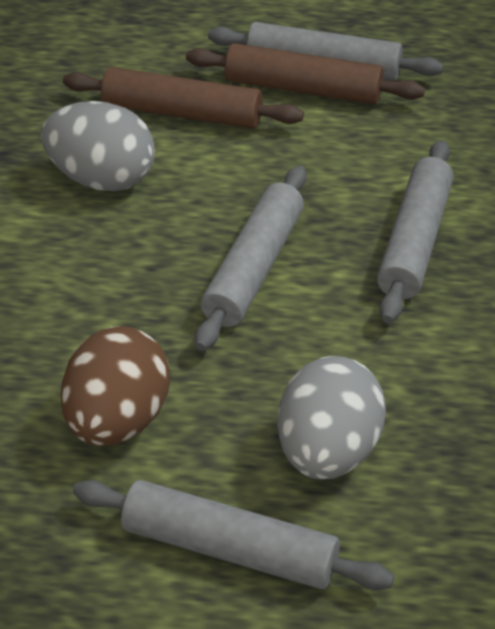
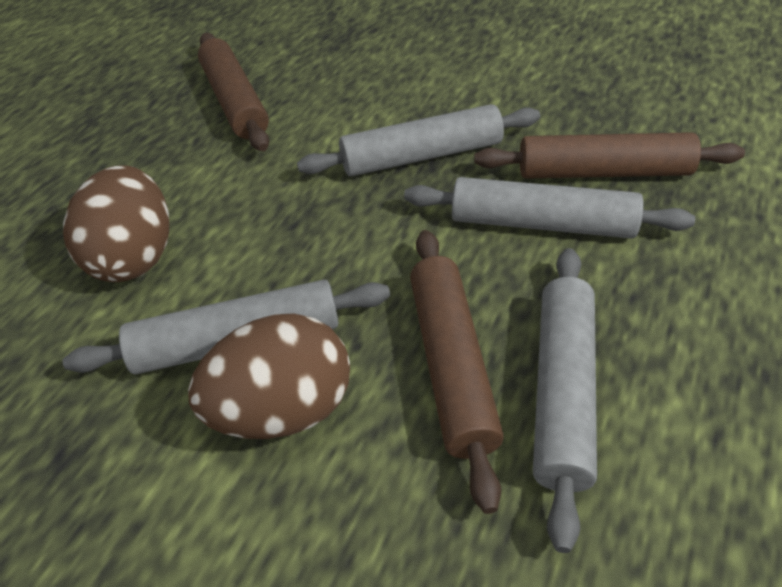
brown egg: 1 -> 2
brown rolling pin: 2 -> 3
grey egg: 2 -> 0

